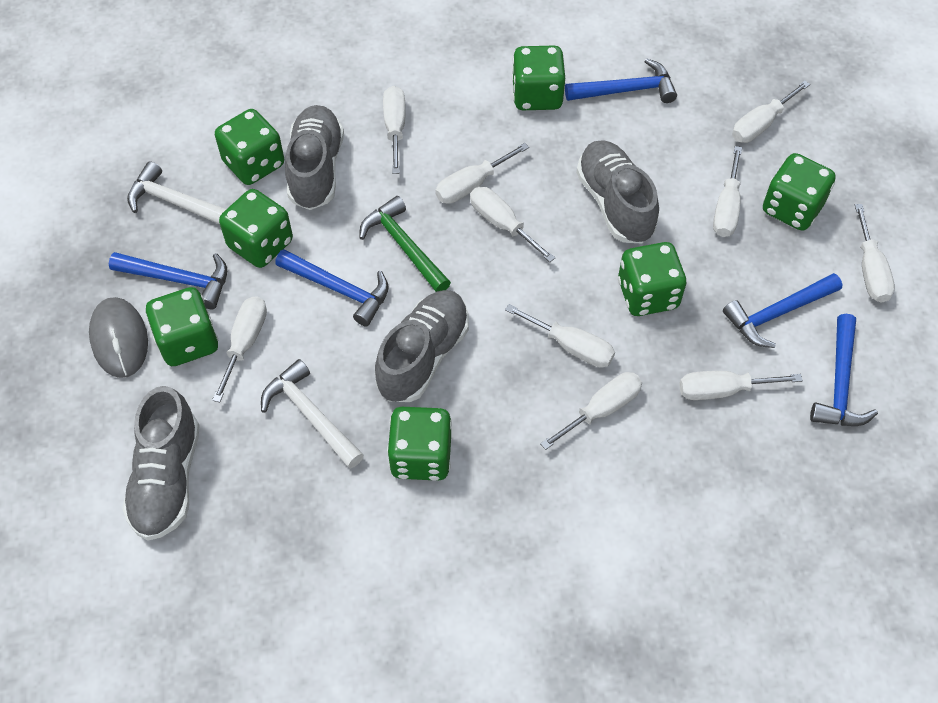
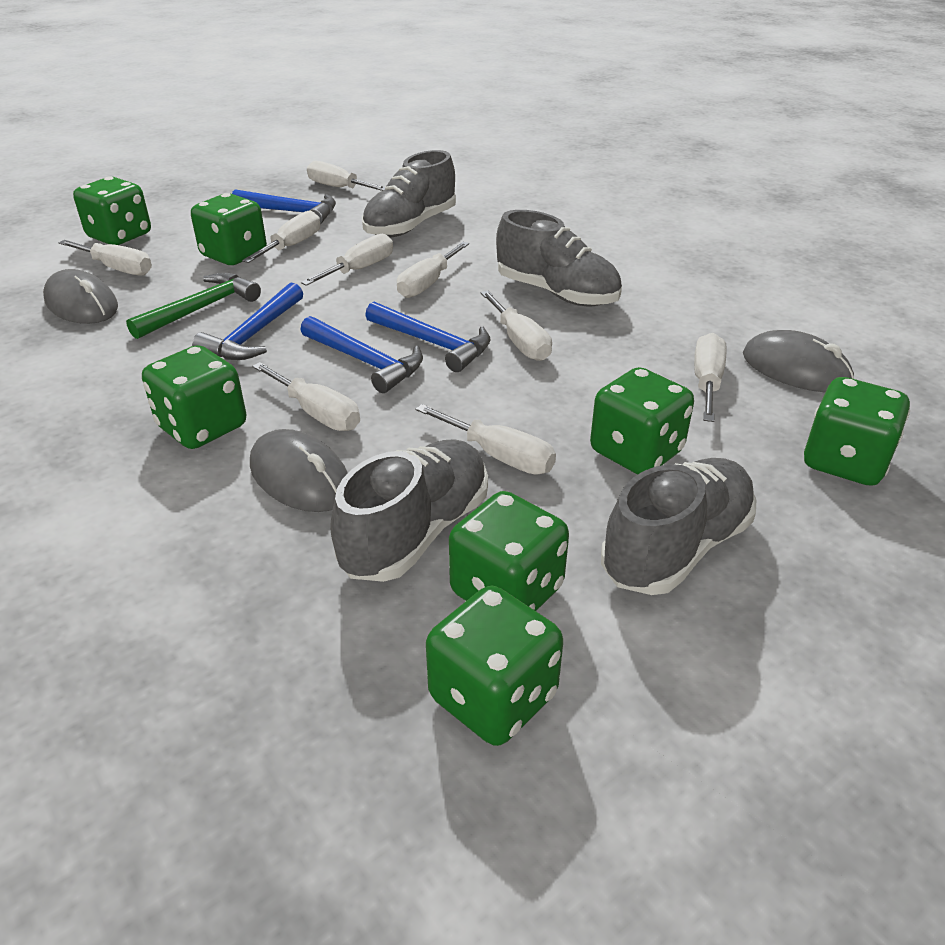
blue hammer: 5 -> 4
grey mouse: 1 -> 3
white hammer: 2 -> 0
white screwdriver: 10 -> 9

